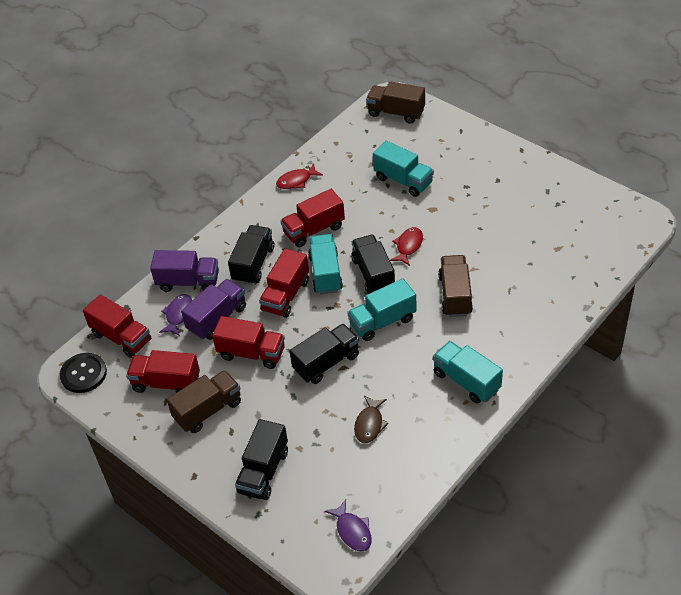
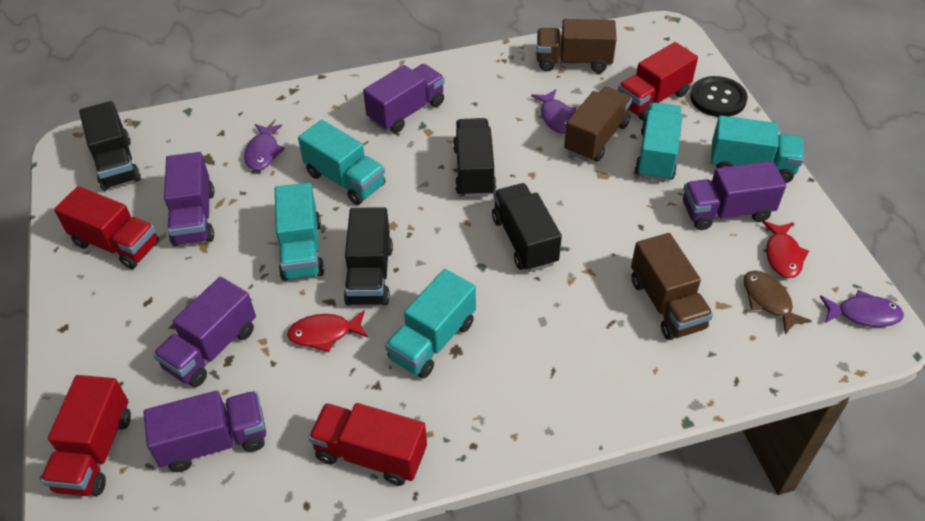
purple fish: 2 -> 3
purple truck: 2 -> 5
red truck: 5 -> 4
turquoise truck: 4 -> 5

